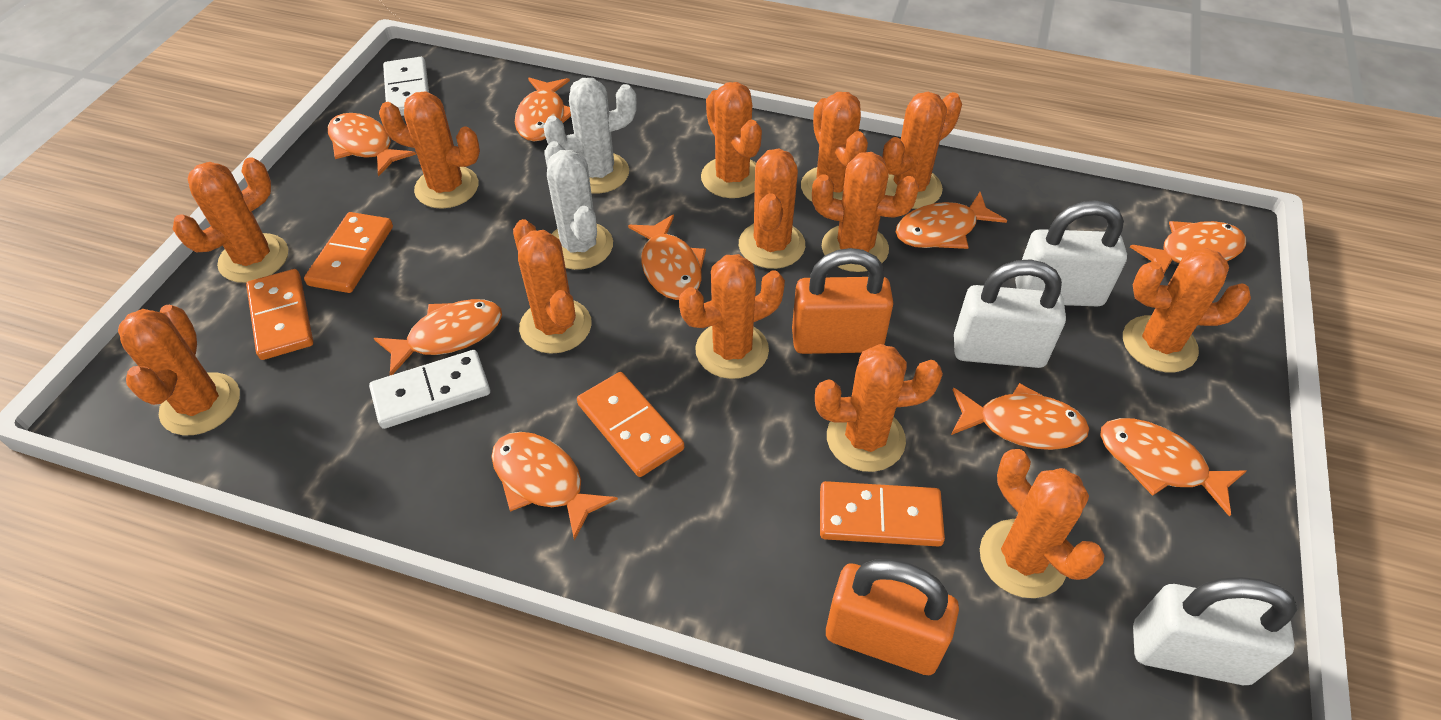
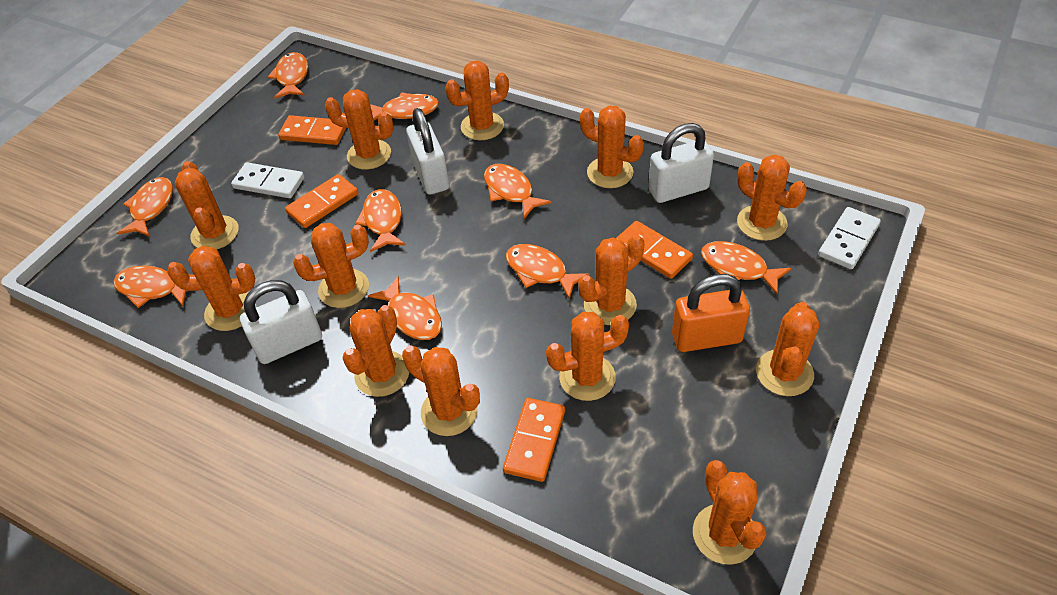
orange padlock: 2 -> 1
white cactus: 2 -> 0

